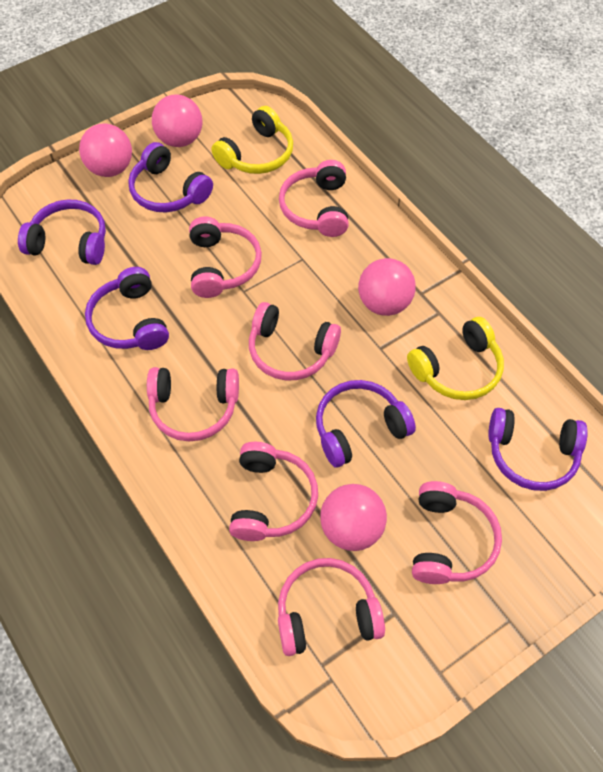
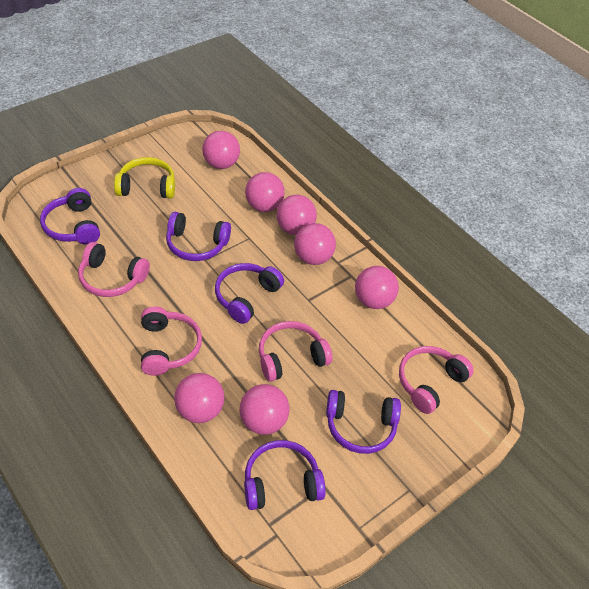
pink ball: 4 -> 7
pink headphones: 7 -> 4
yellow headphones: 2 -> 1

